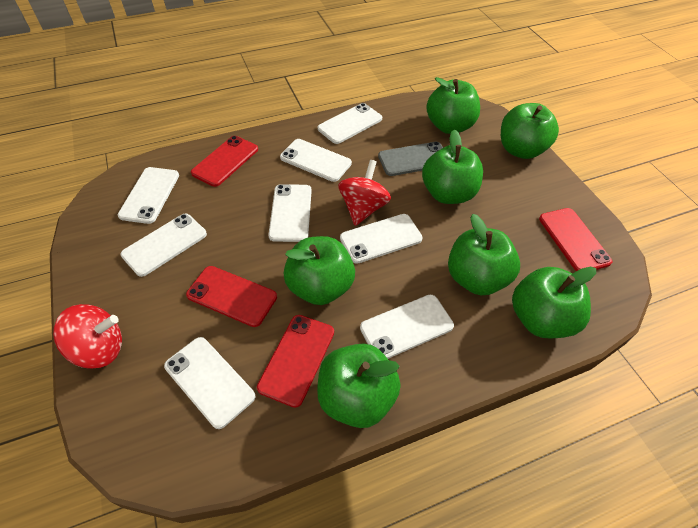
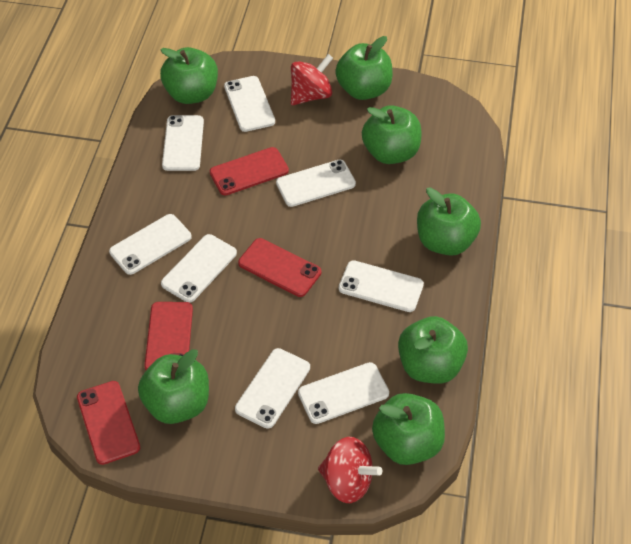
grey phone: 1 -> 0

